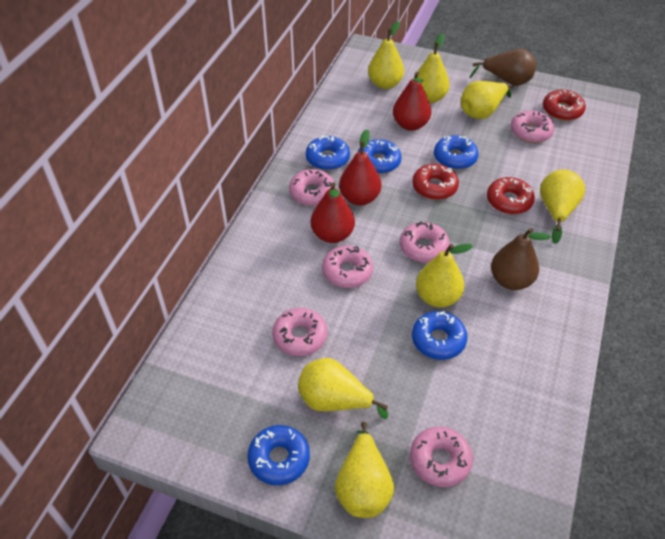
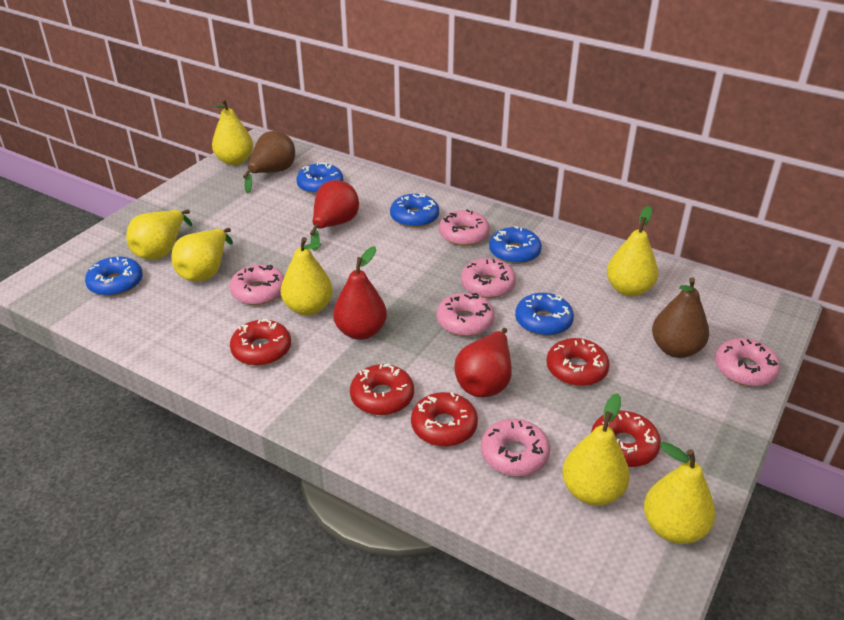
red donut: 3 -> 5

